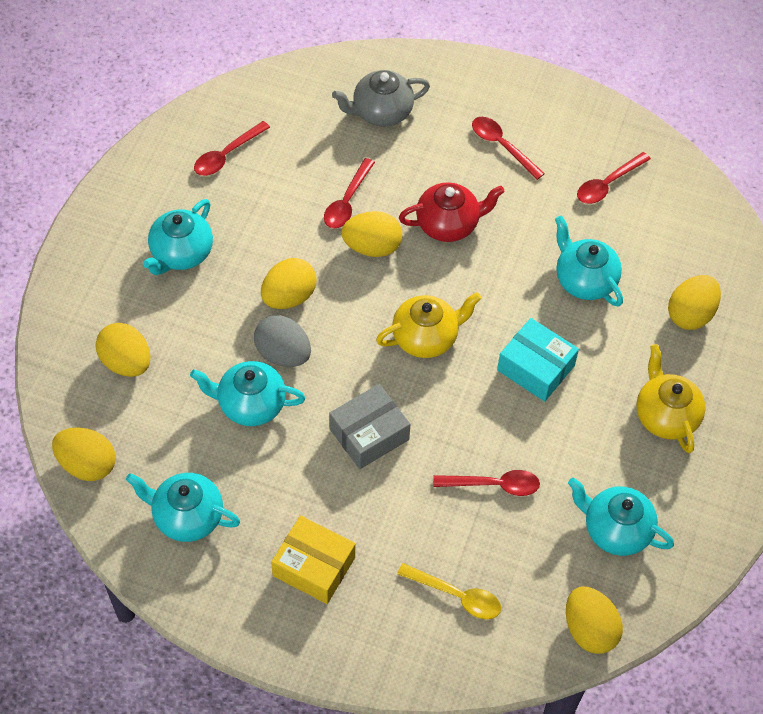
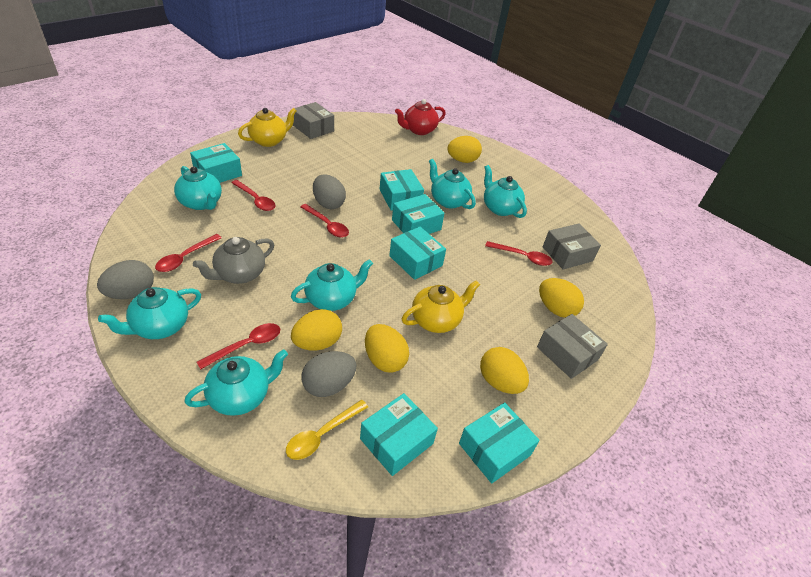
grey box: 1 -> 3
grey egg: 1 -> 3
turquoise box: 1 -> 6
turquoise teapot: 5 -> 6
yellow box: 1 -> 0
yellow egg: 6 -> 5

